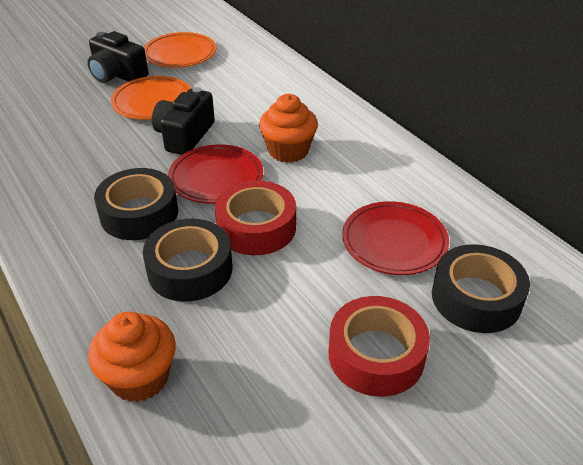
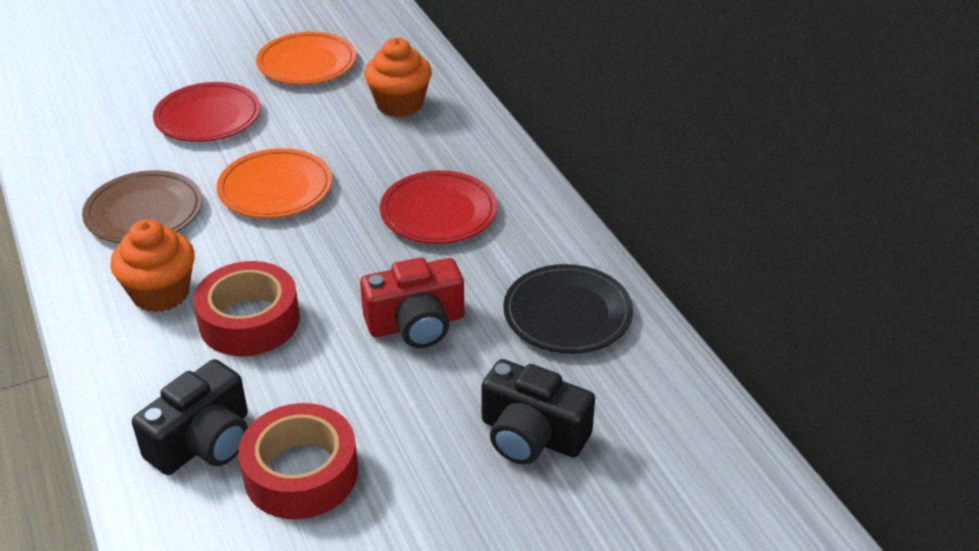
black plate: 0 -> 1
black tape: 3 -> 0
brown plate: 0 -> 1
red camera: 0 -> 1

